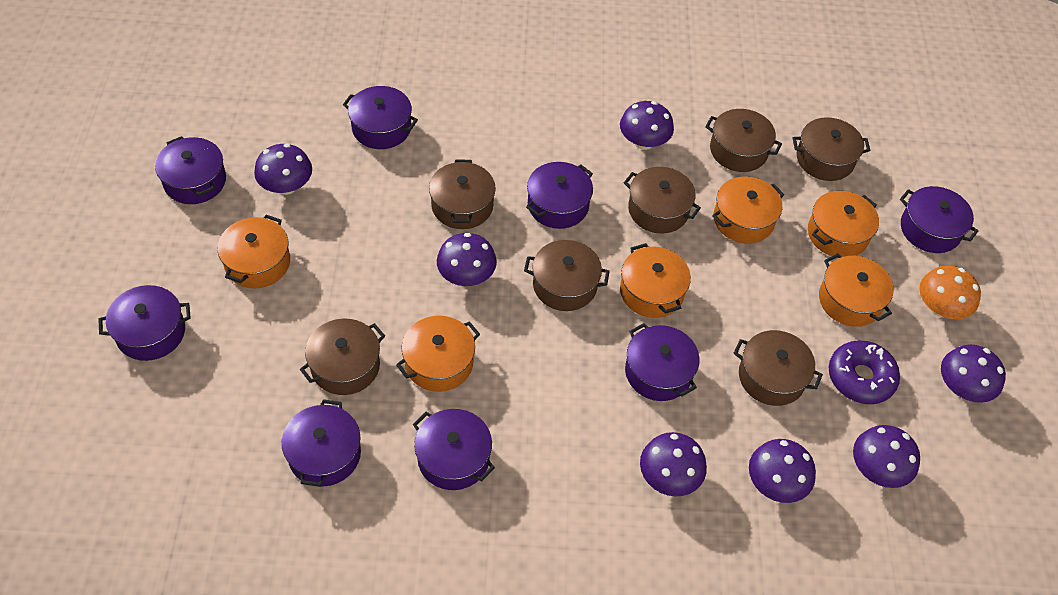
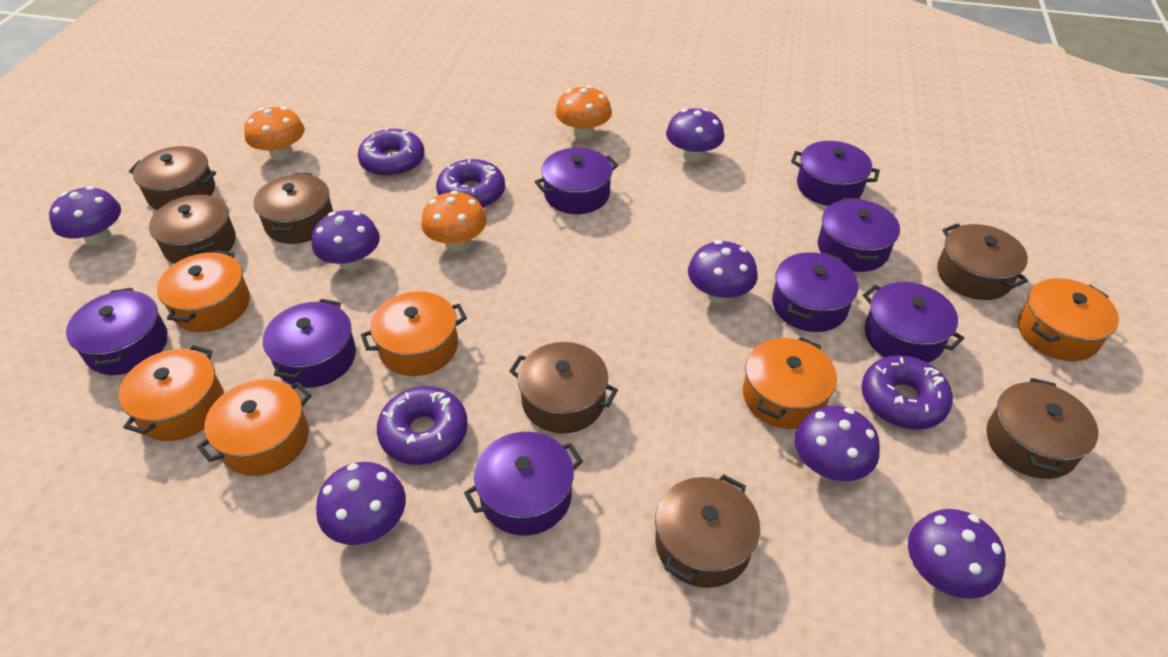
orange mushroom: 1 -> 3
purple donut: 1 -> 4

